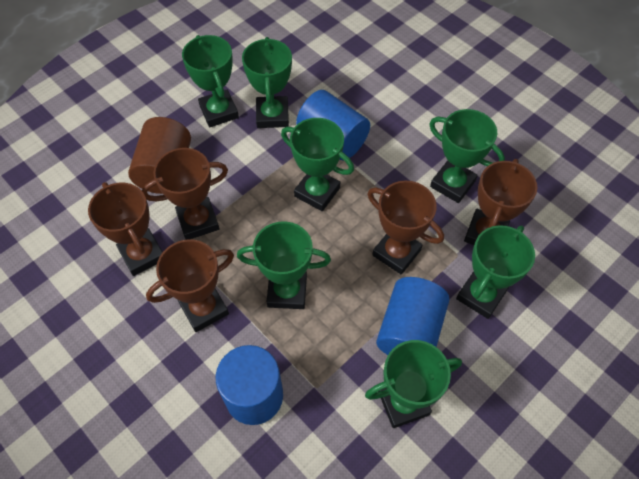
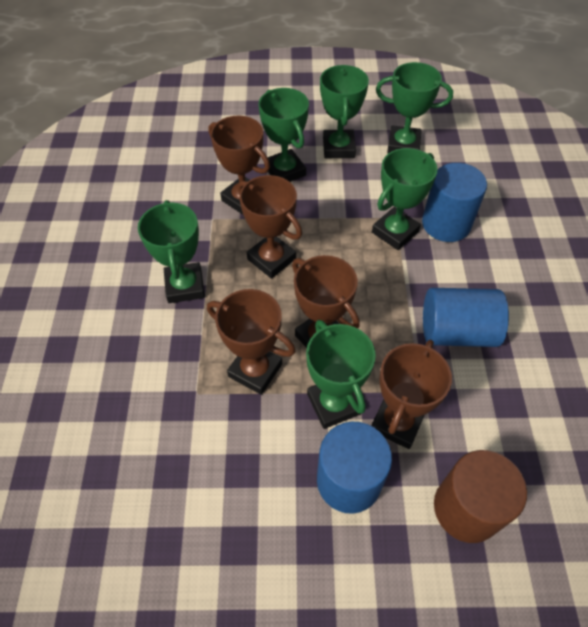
green trophy: 7 -> 6

